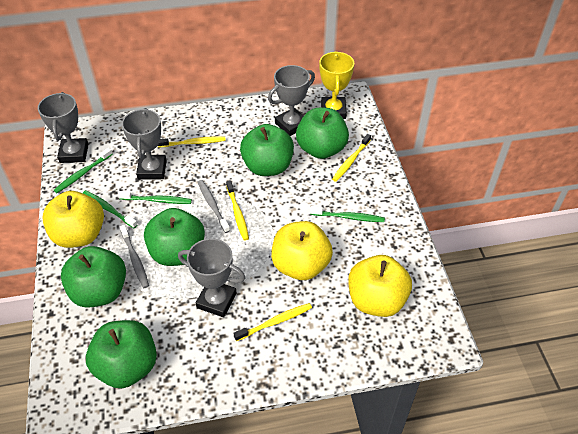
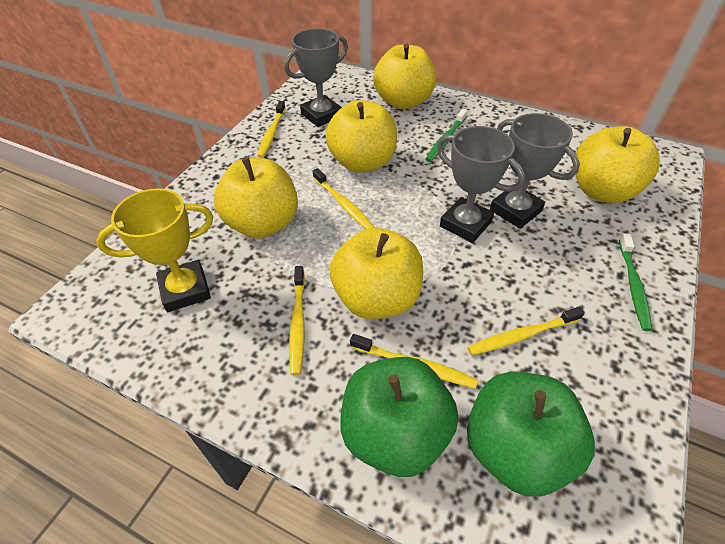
green apple: 5 -> 2
green toothbrush: 4 -> 2
grey toothbrush: 2 -> 0
grey trophy: 4 -> 3
yellow apple: 3 -> 5
yellow toothbrush: 4 -> 5

